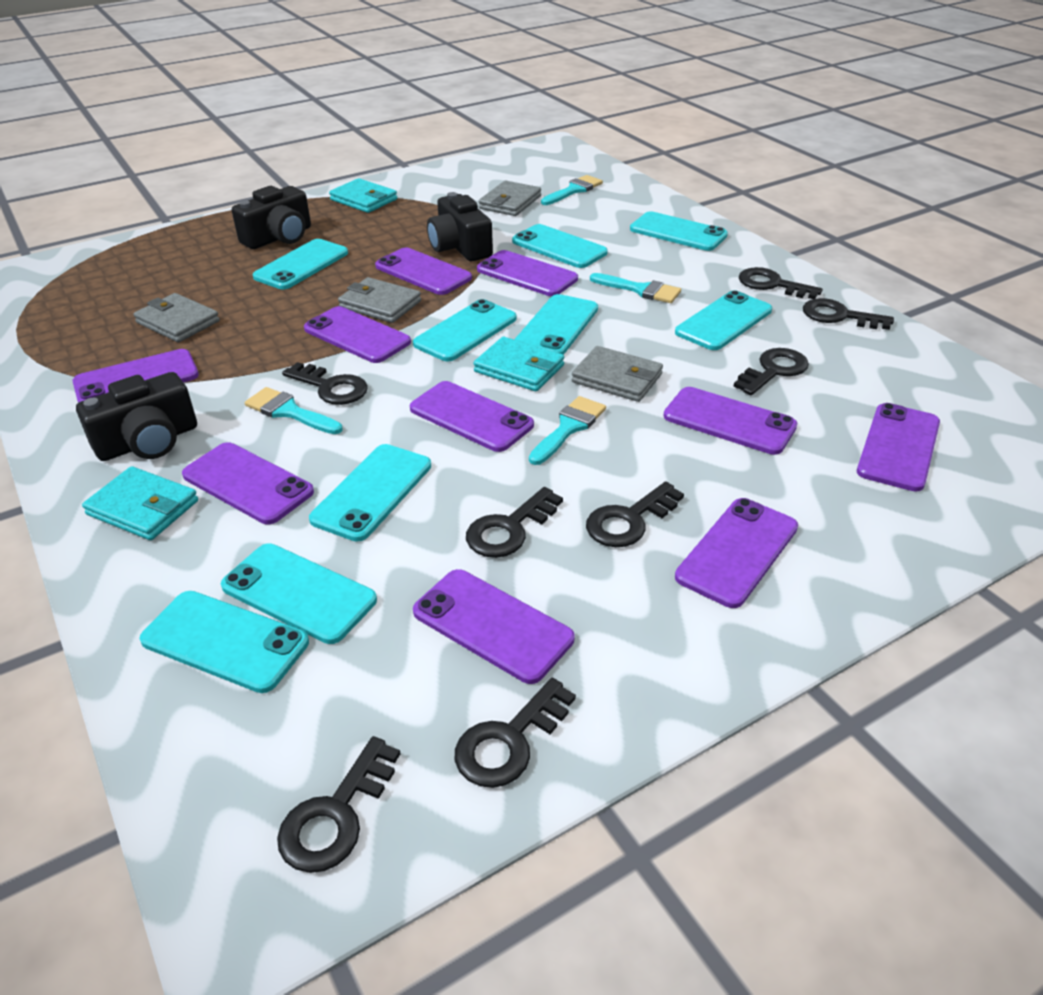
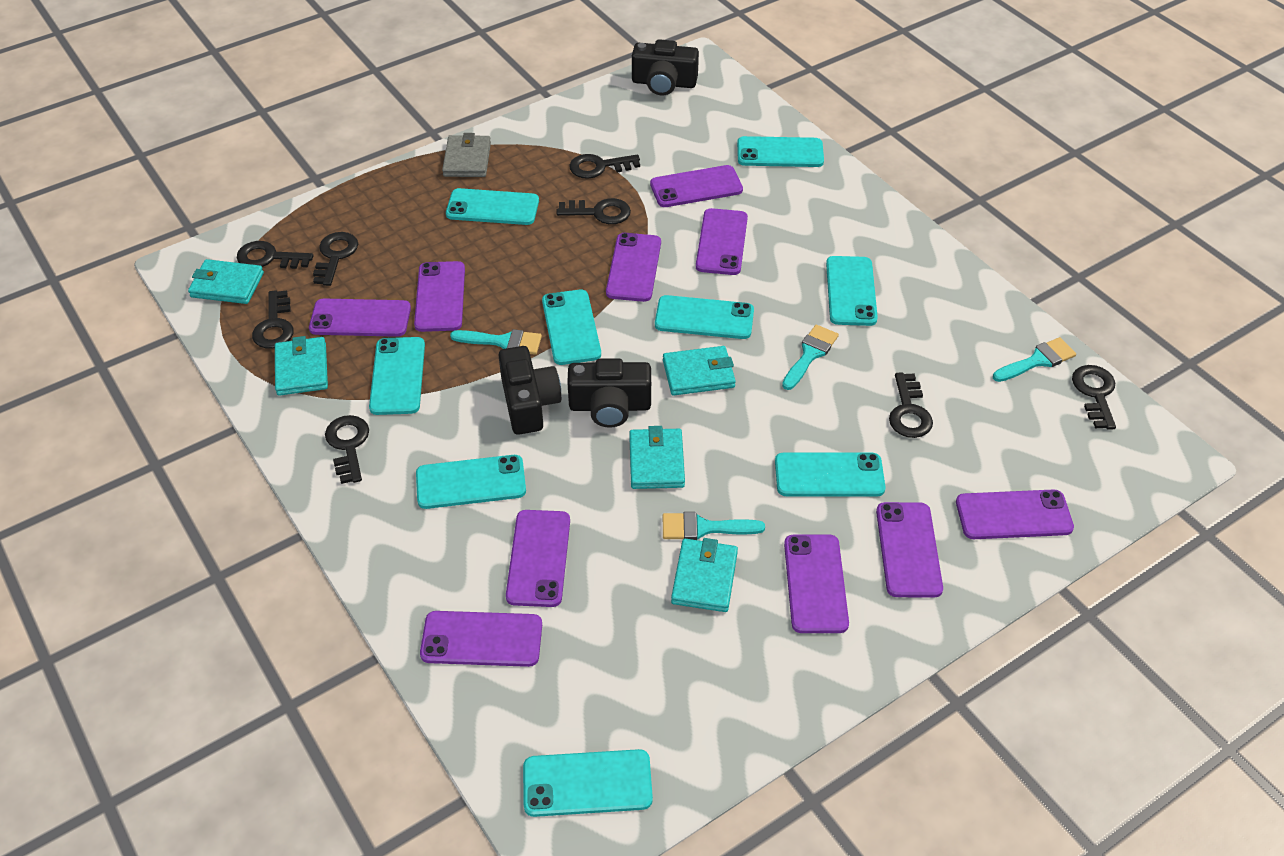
grey wallet: 4 -> 1
turquoise wallet: 3 -> 5

